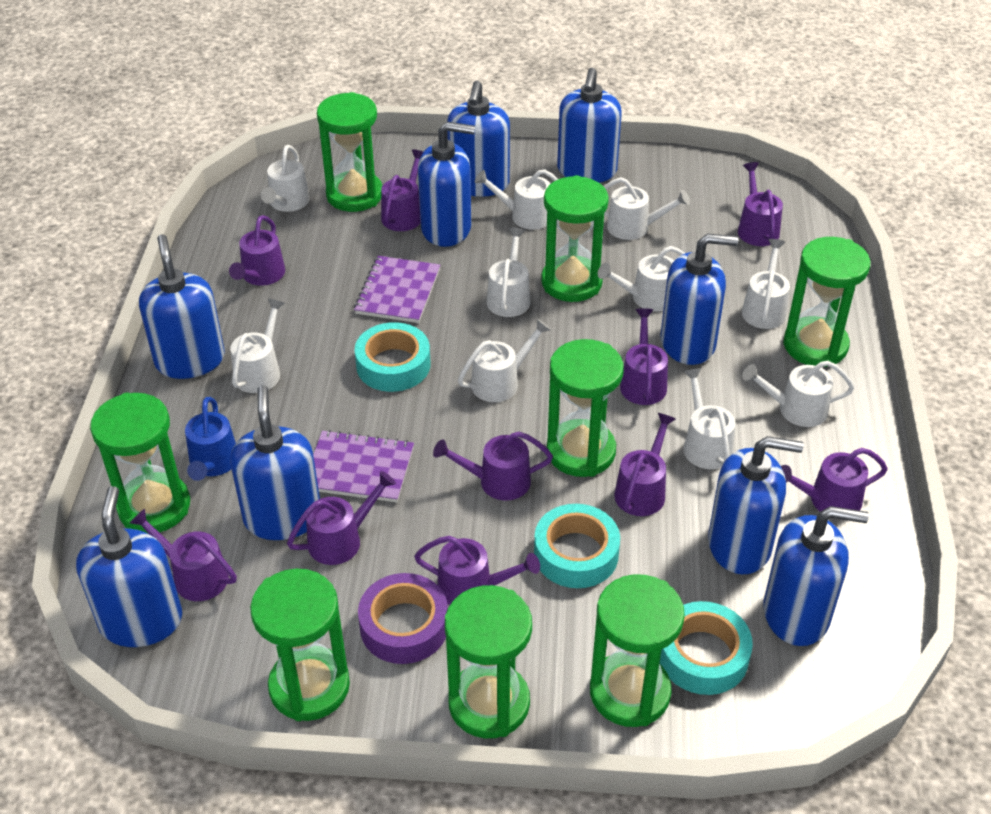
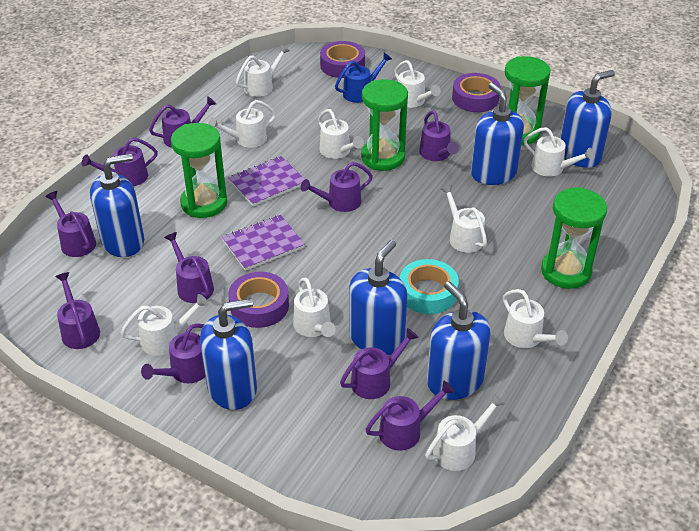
blue soap dispenser: 9 -> 6
green hourglass: 8 -> 4
purple tape: 1 -> 3
turquoise tape: 3 -> 1

